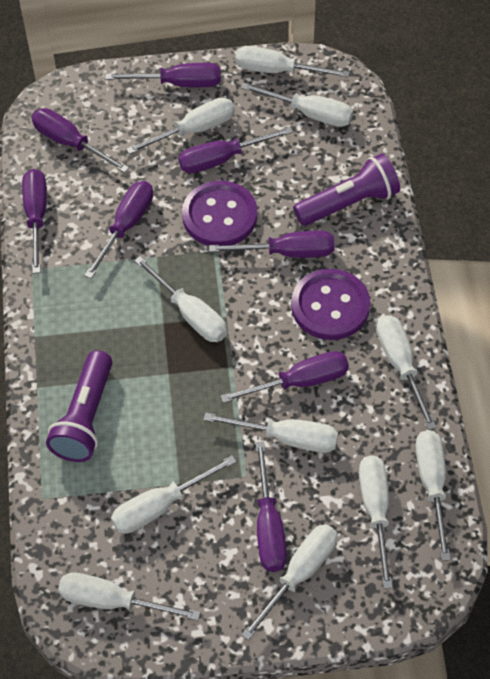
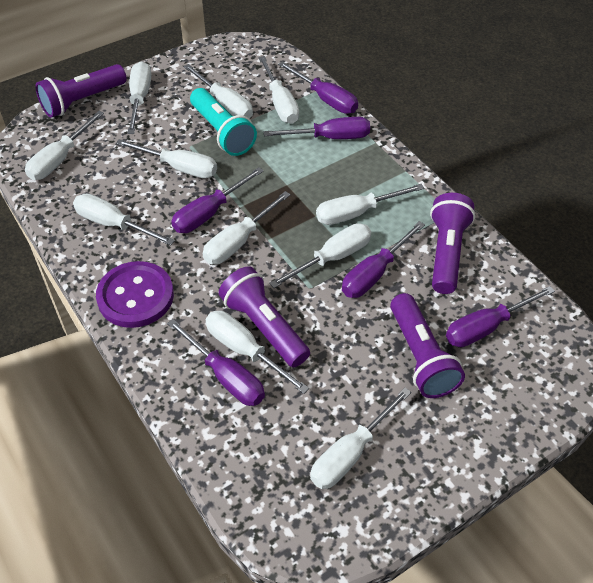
purple button: 2 -> 1
purple flashlight: 2 -> 4
purple screwdriver: 8 -> 6
turquoise flashlight: 0 -> 1

